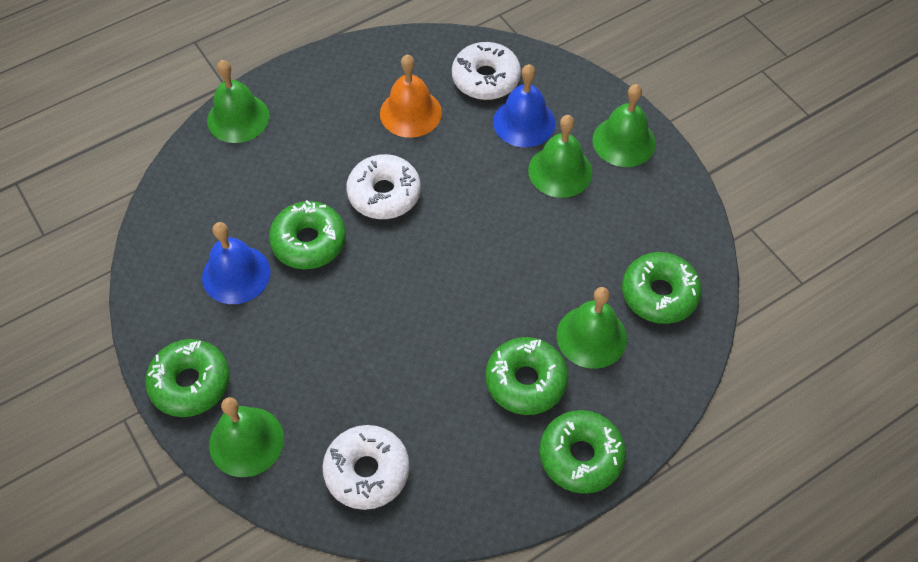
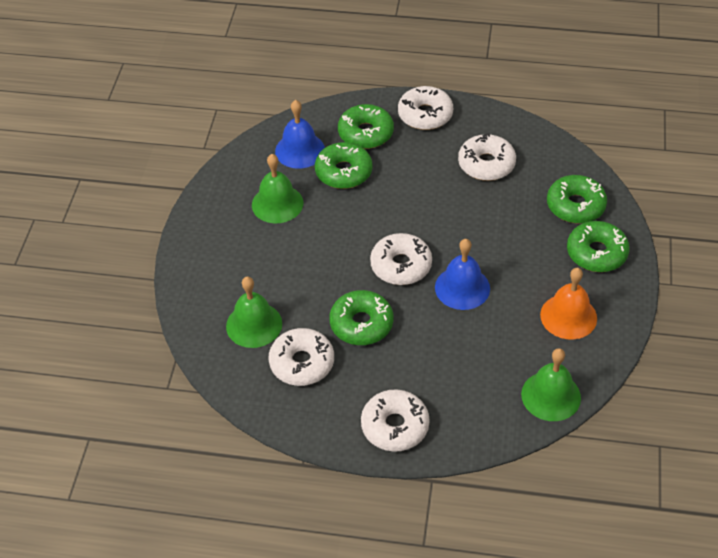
green bell: 5 -> 3
white donut: 3 -> 5

